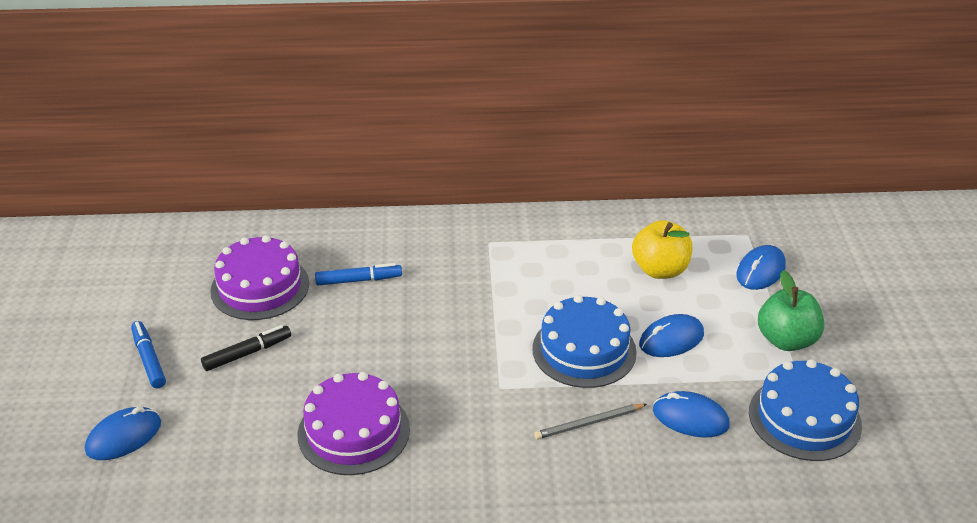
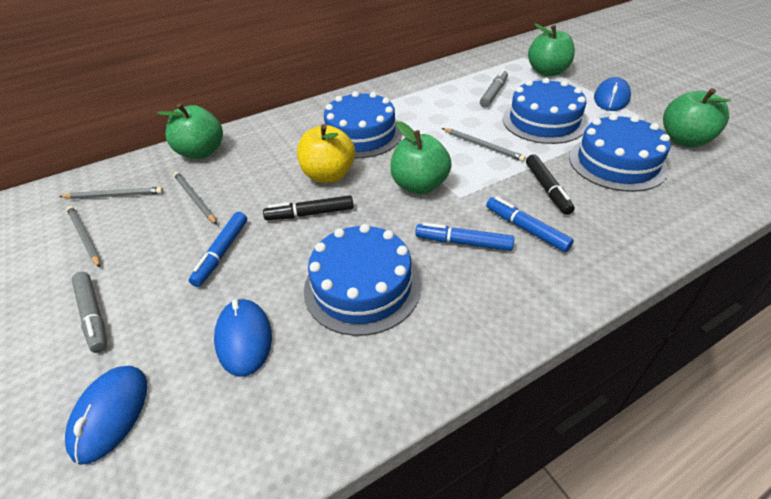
black marker: 1 -> 2
blue cake: 2 -> 4
blue marker: 2 -> 3
blue mouse: 4 -> 3
green apple: 1 -> 4
grey marker: 0 -> 2
grey pencil: 1 -> 4
purple cake: 2 -> 0

